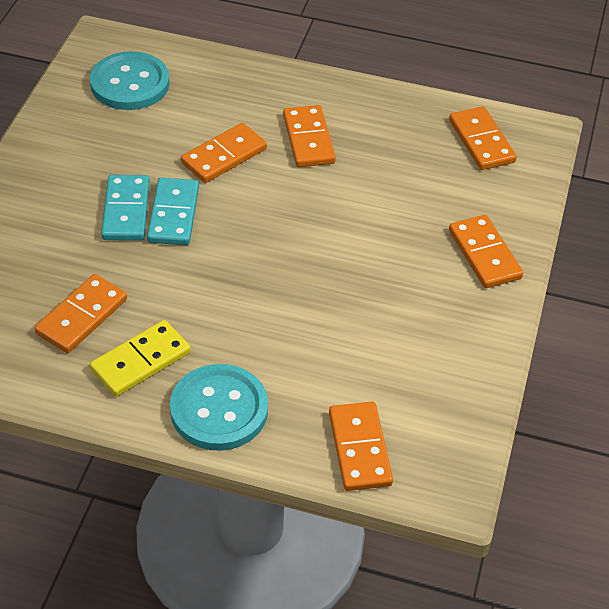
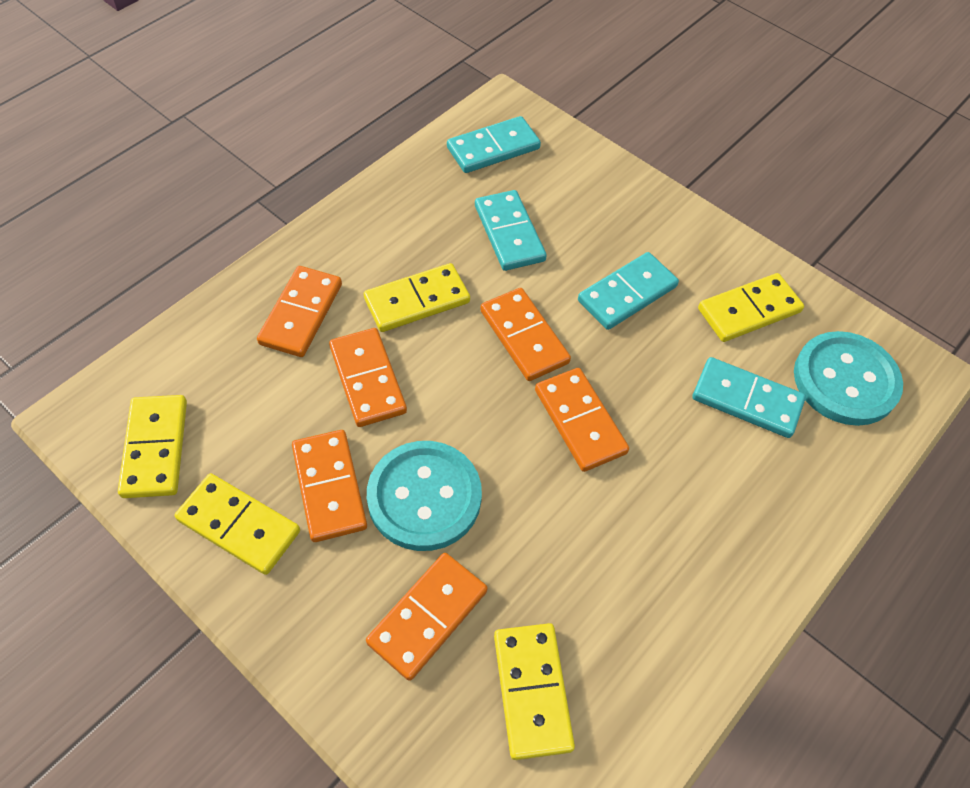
turquoise domino: 2 -> 4
yellow domino: 1 -> 5

